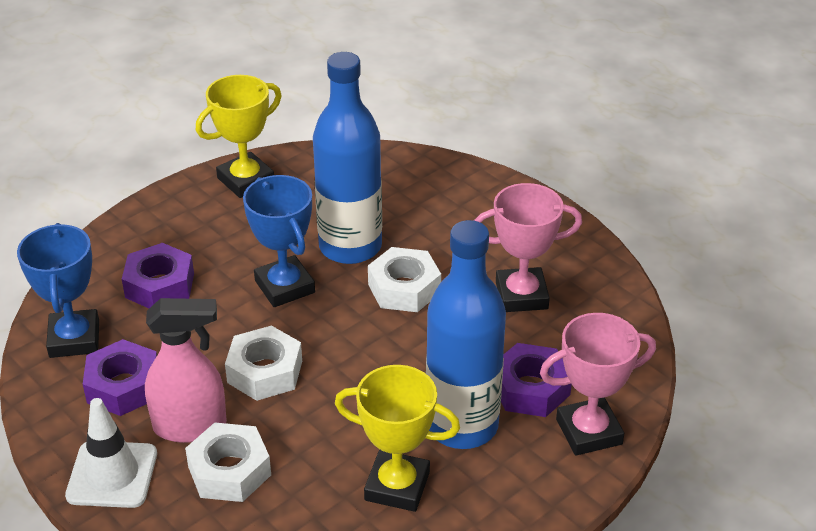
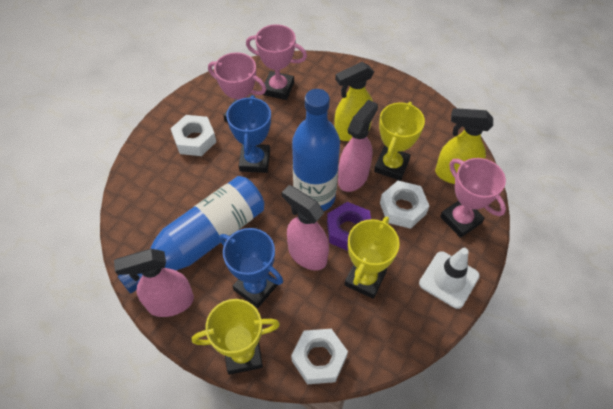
pink spray bottle: 1 -> 3
pink trophy: 2 -> 3
purple nut: 3 -> 1
yellow spray bottle: 0 -> 2
yellow trophy: 2 -> 3

